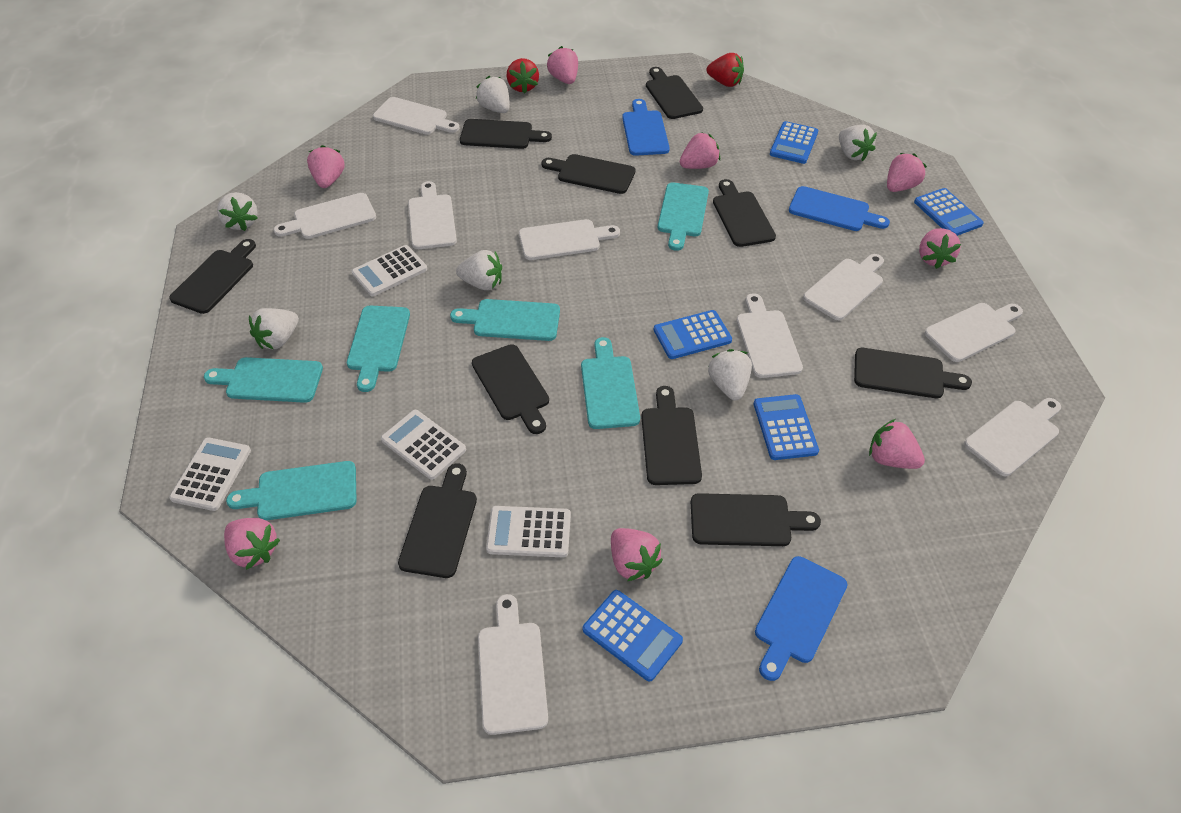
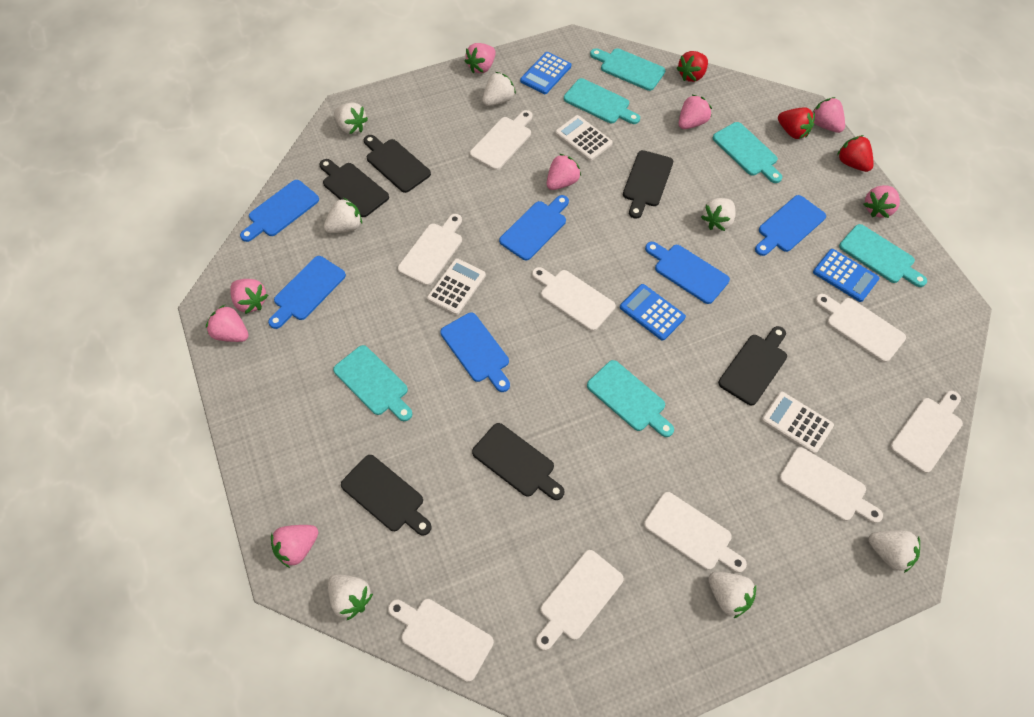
black cutting board: 10 -> 6
blue calculator: 5 -> 3
blue cutting board: 3 -> 6
red strawberry: 2 -> 3
white calculator: 4 -> 3
white strawberry: 6 -> 7

